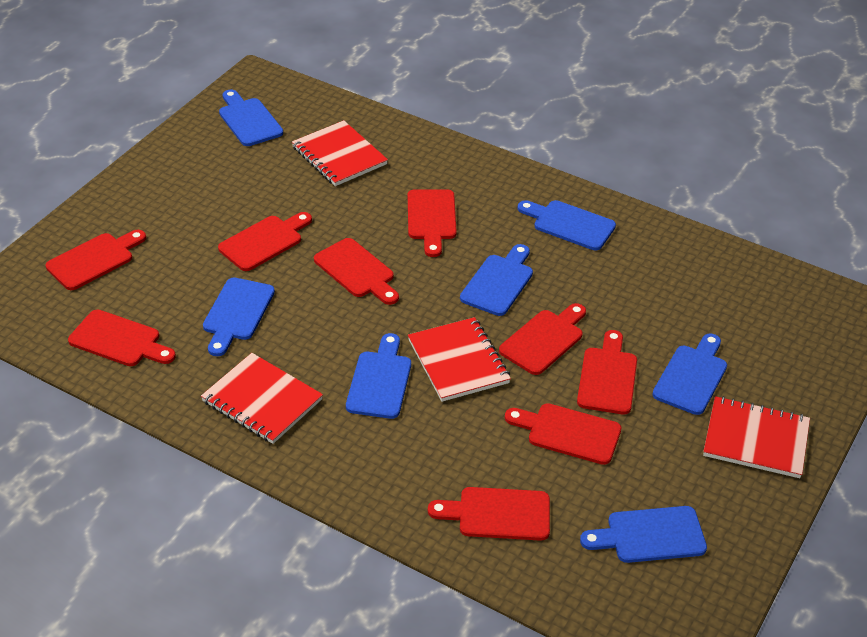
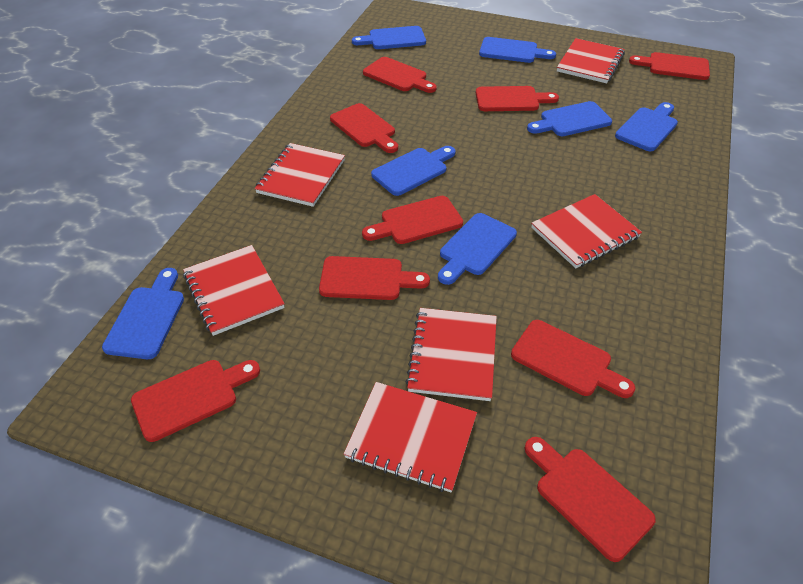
red notebook: 4 -> 6

